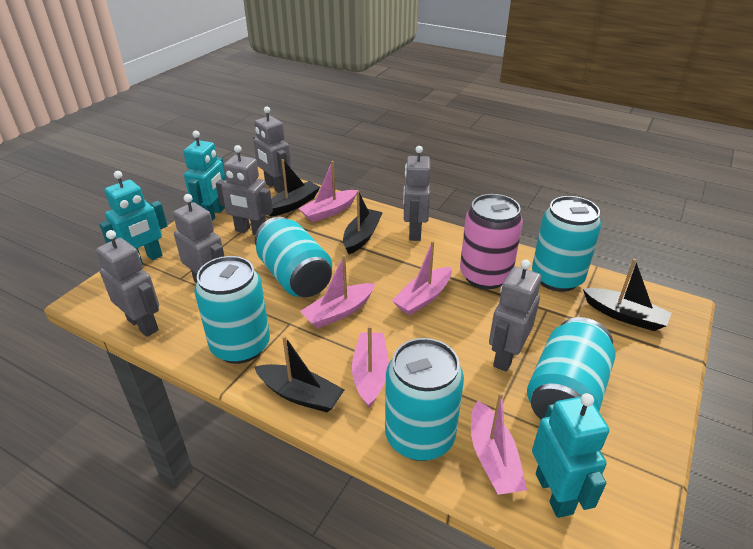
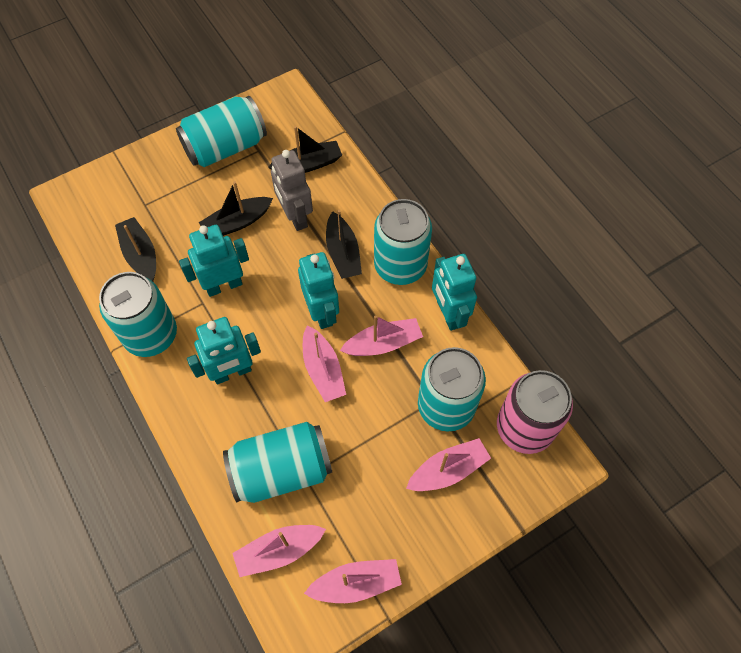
grey robot: 6 -> 1
turquoise robot: 3 -> 4

